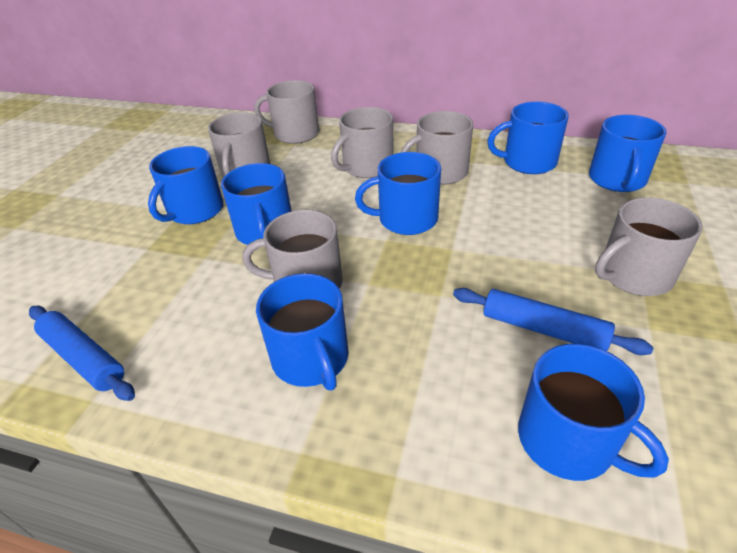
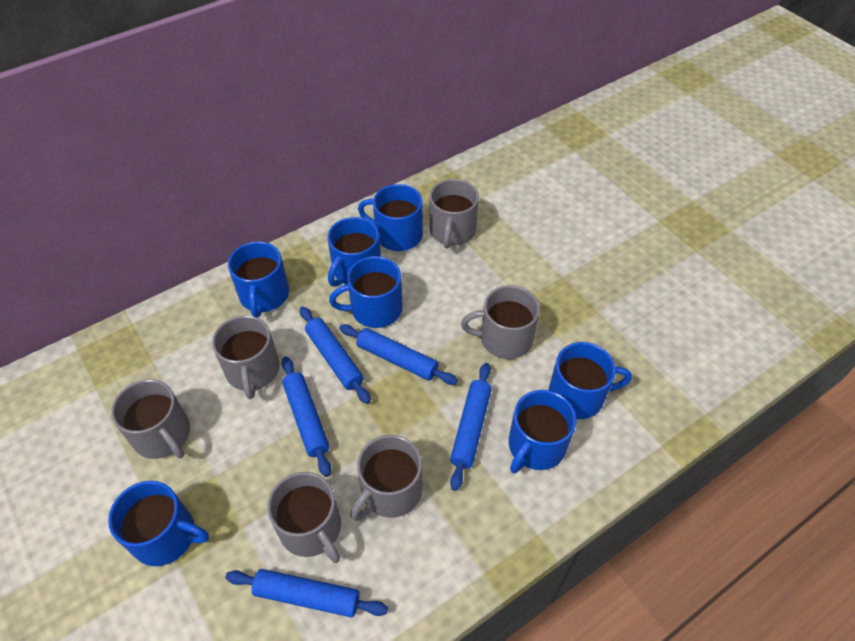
blue rolling pin: 2 -> 5

